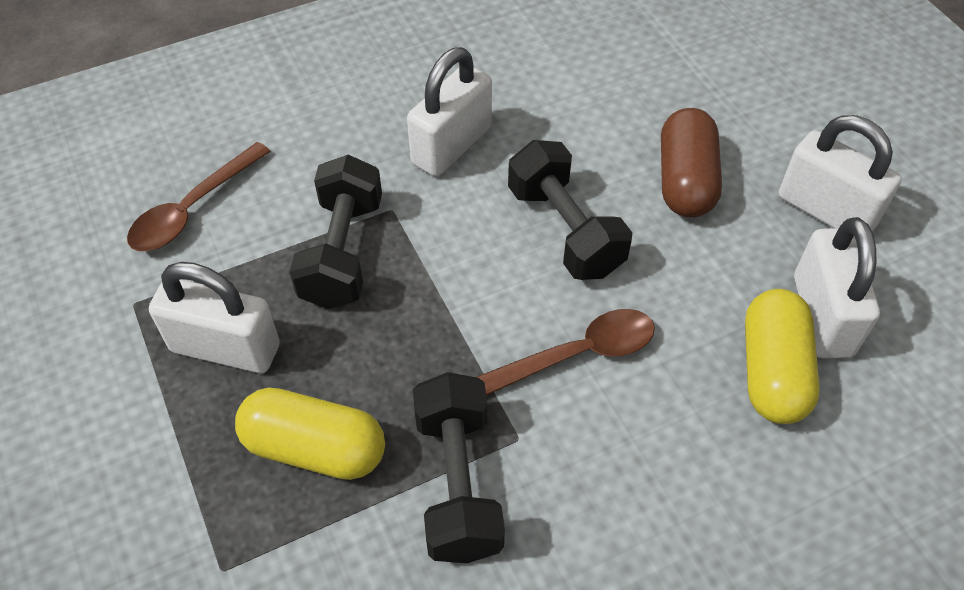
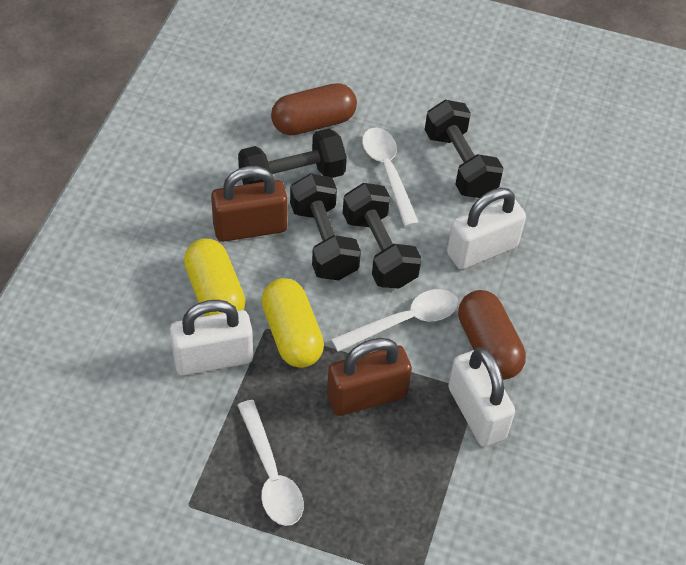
black dumbbell: 3 -> 4
brown capsule: 1 -> 2
brown padlock: 0 -> 2
brown spoon: 2 -> 0
white padlock: 4 -> 3
white spoon: 0 -> 3

